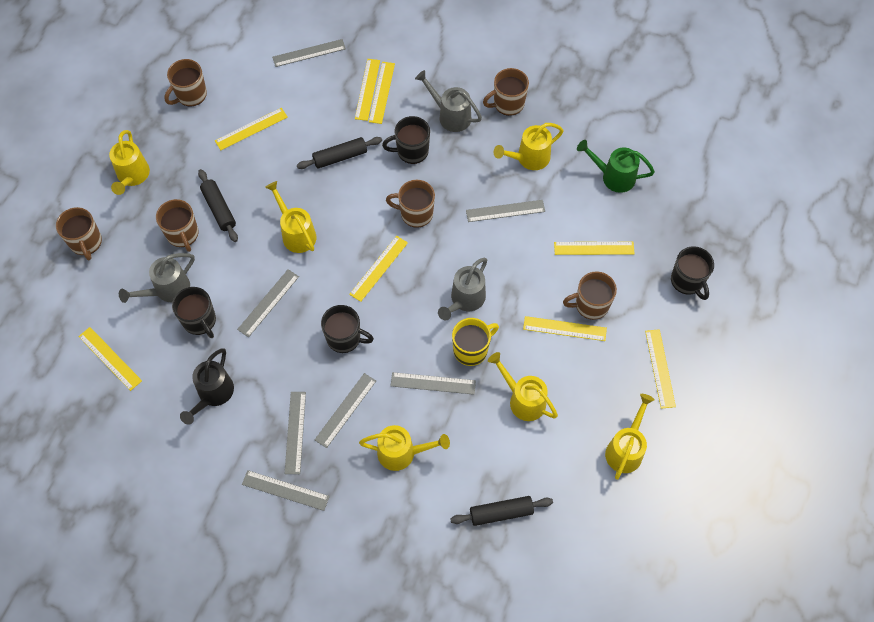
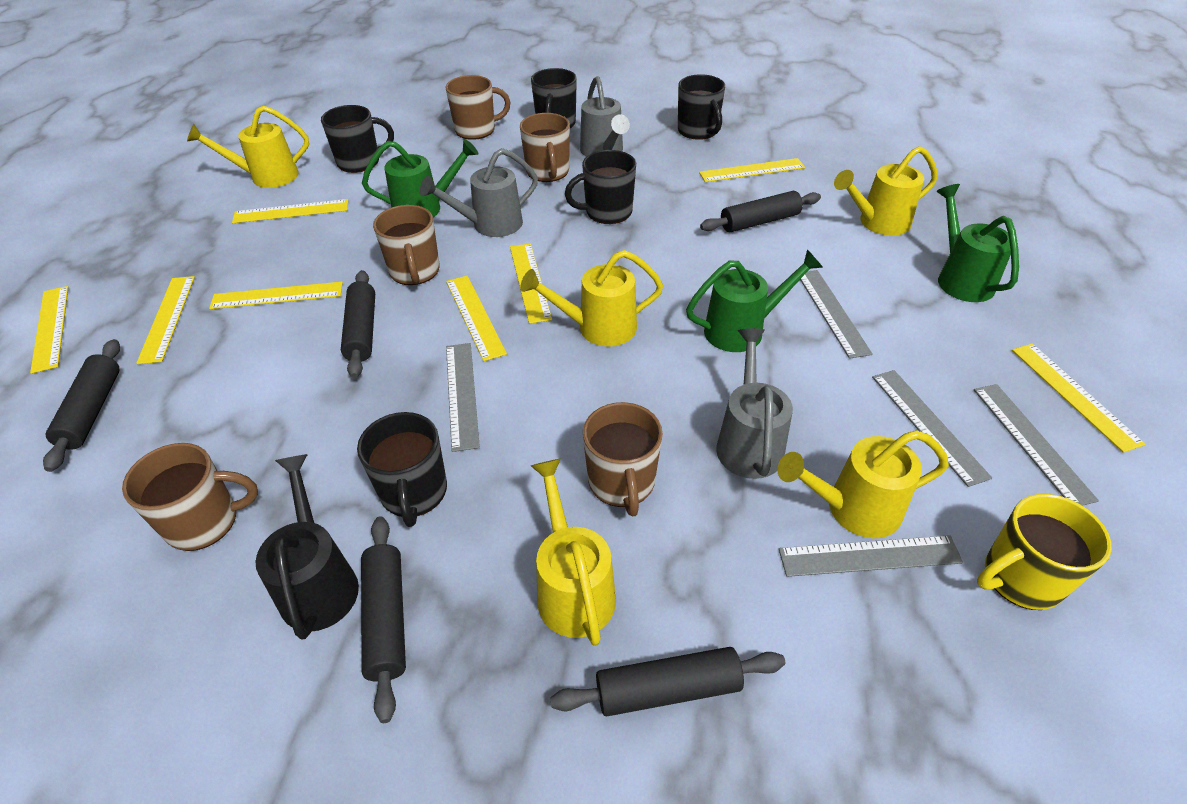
black mug: 4 -> 5
black rolling pin: 3 -> 5
brown mug: 6 -> 5
green watering can: 1 -> 3
grey ruler: 7 -> 5
yellow watering can: 6 -> 5

